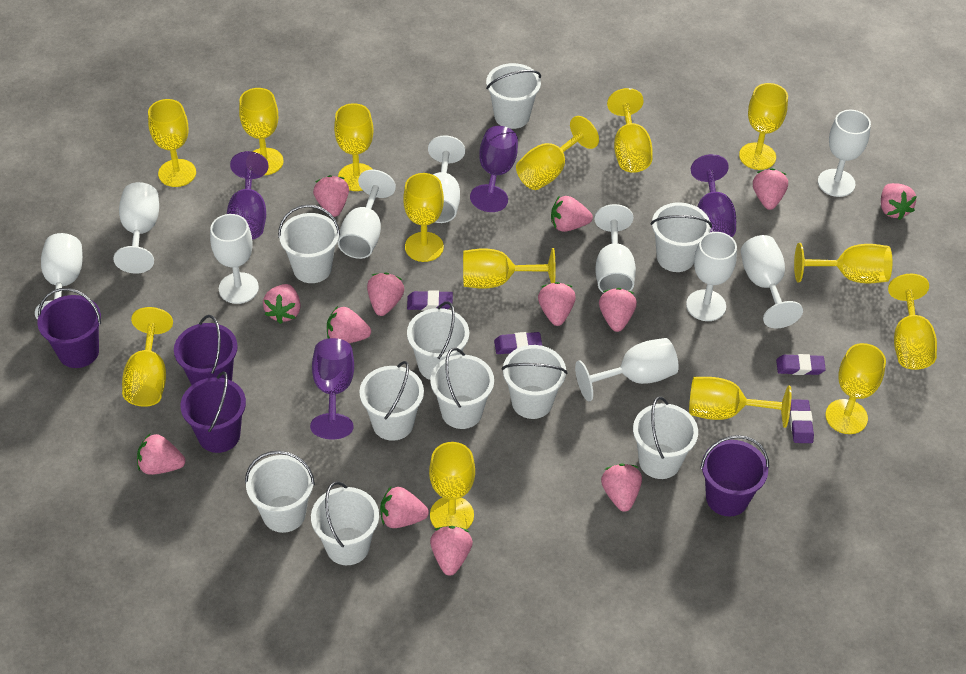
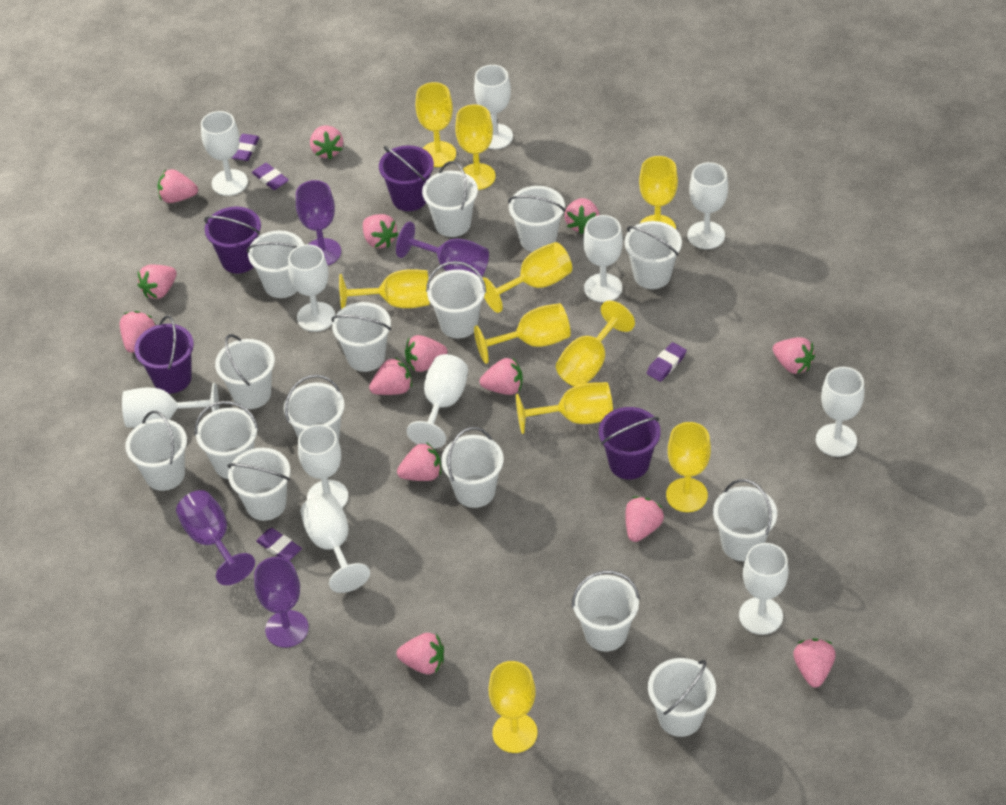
pink strawberry: 13 -> 14
white bucket: 10 -> 15
white goblet: 10 -> 11
yellow goblet: 14 -> 10

